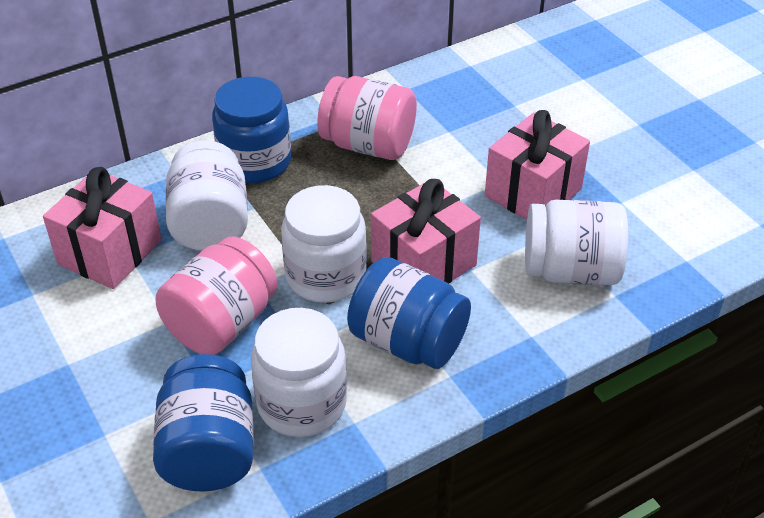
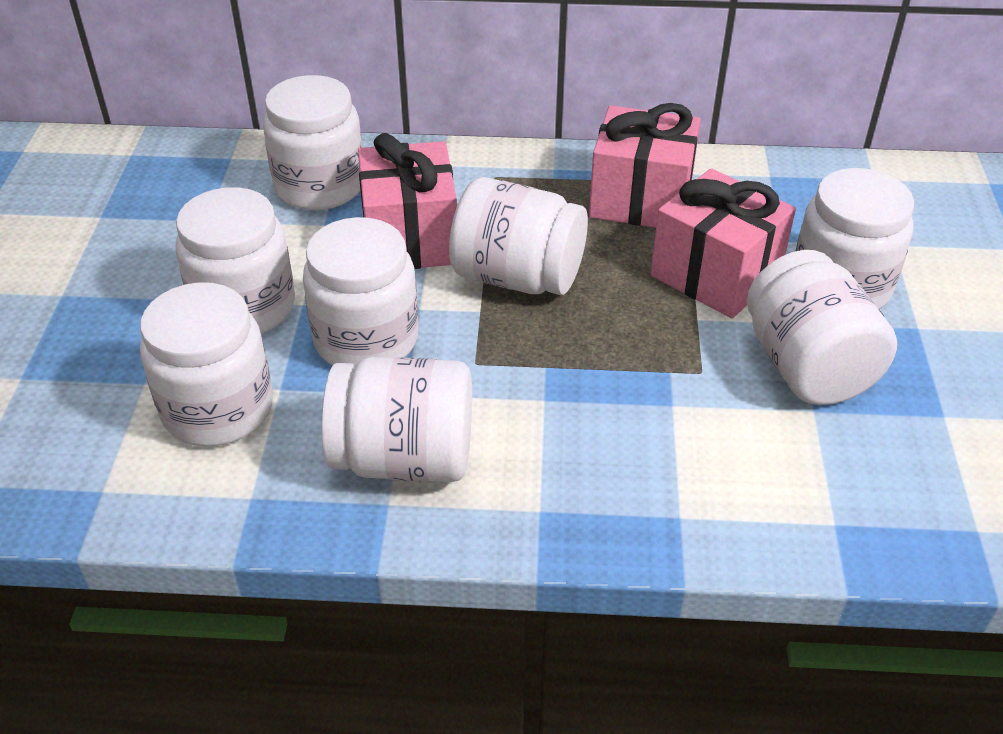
blue jar: 3 -> 0
pink jar: 2 -> 0
white jar: 4 -> 8

